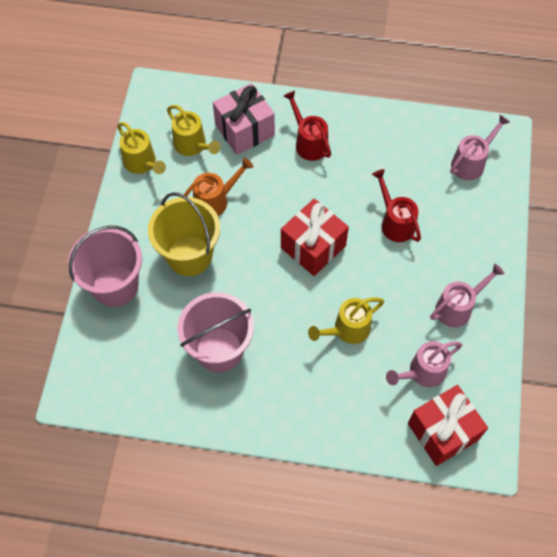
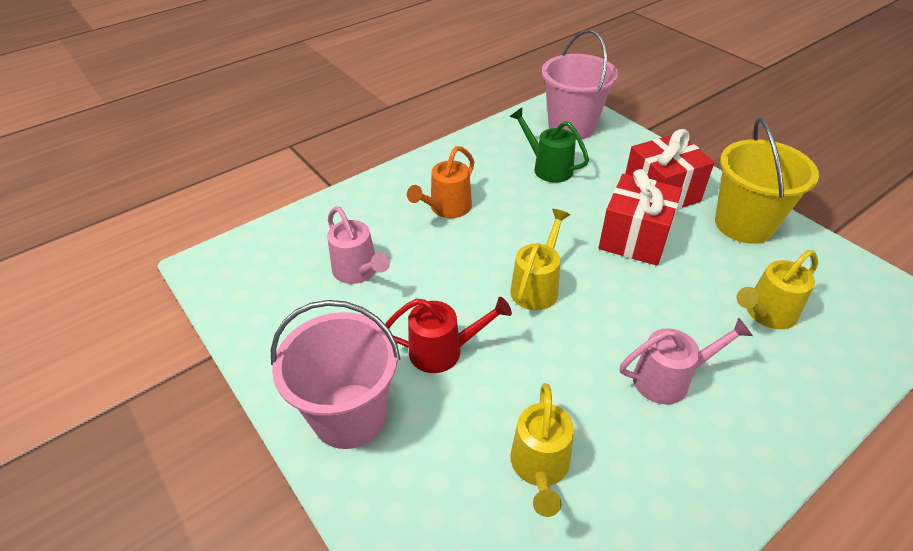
green watering can: 0 -> 1
pink gift: 1 -> 0
pink watering can: 3 -> 2
red watering can: 2 -> 1

